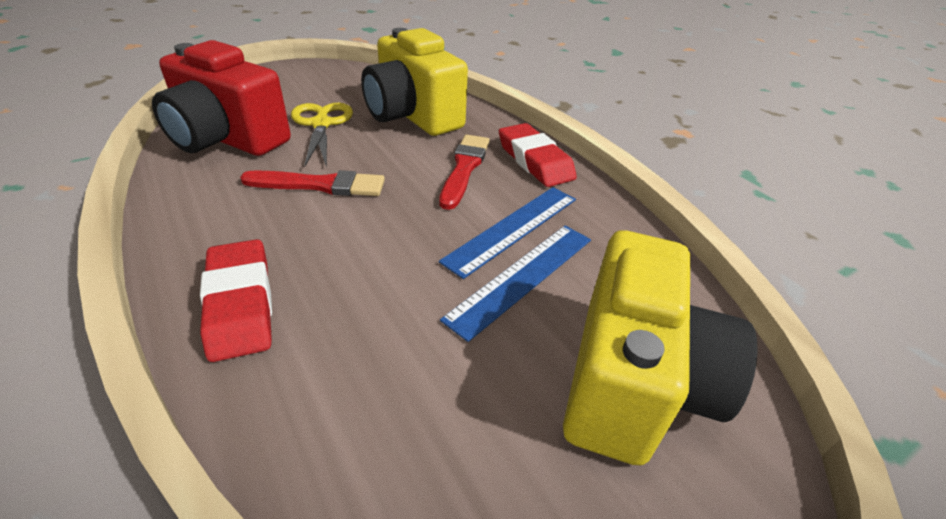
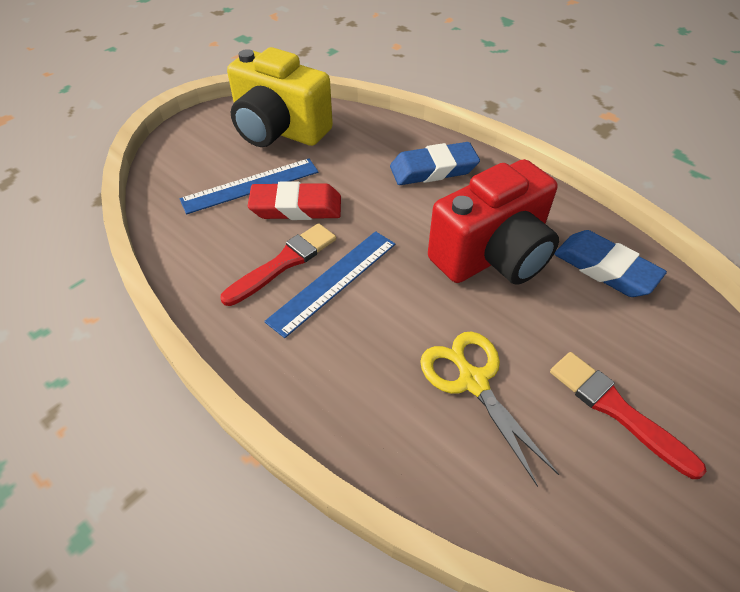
blue eraser: 0 -> 2
red eraser: 2 -> 1
yellow camera: 2 -> 1

